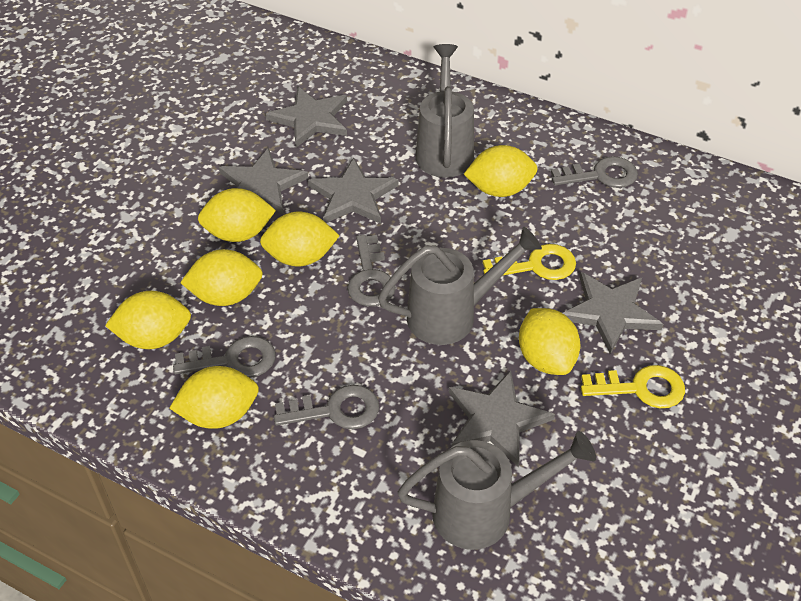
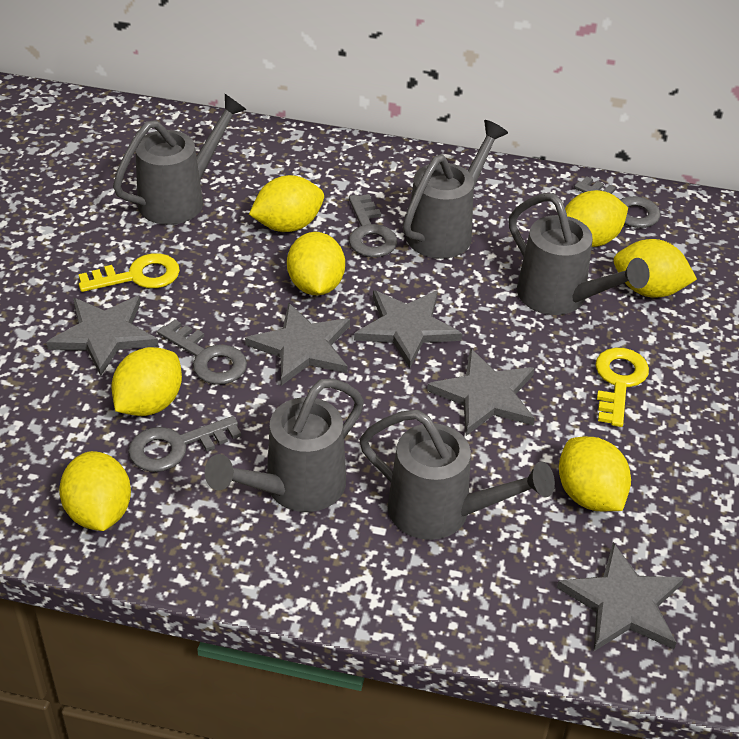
grey watering can: 3 -> 5

